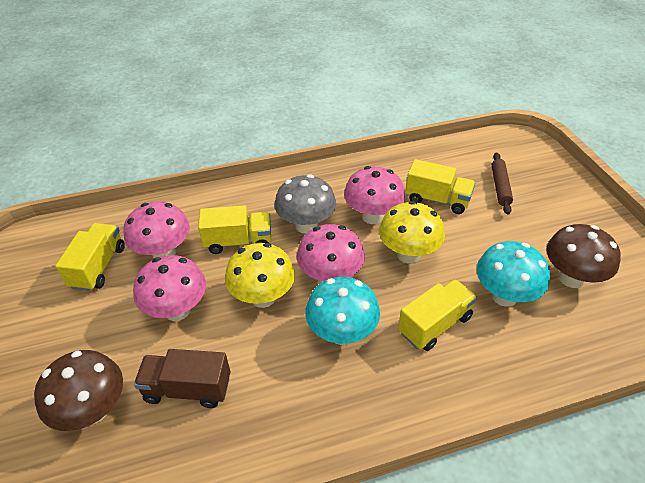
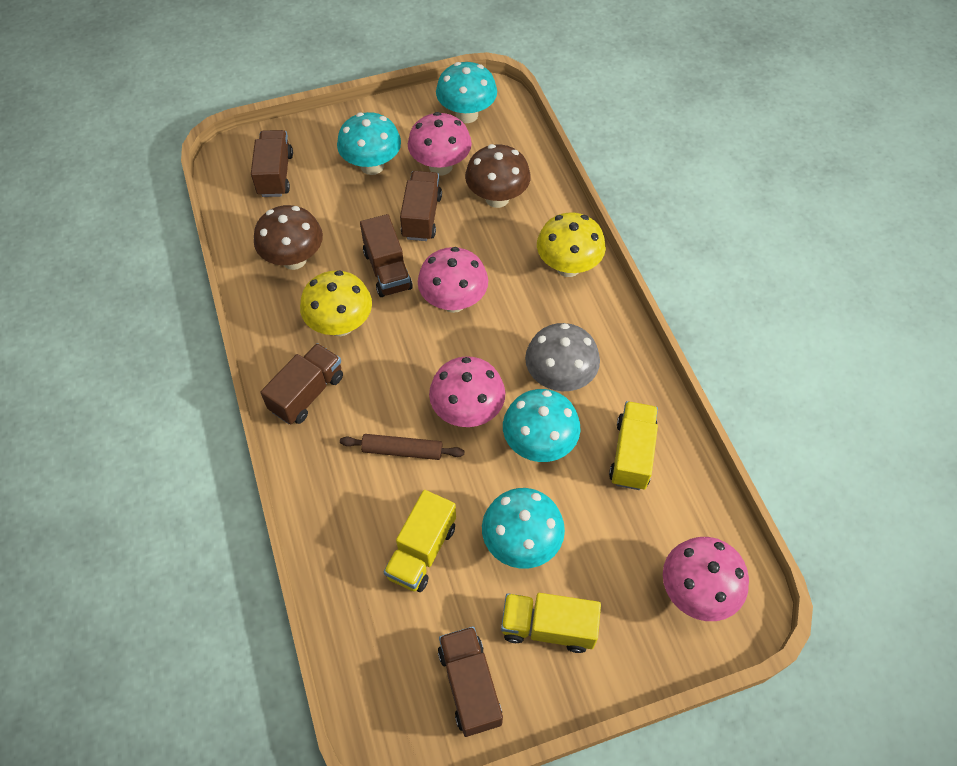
brown truck: 1 -> 5
turquoise mushroom: 2 -> 4
yellow truck: 4 -> 3

